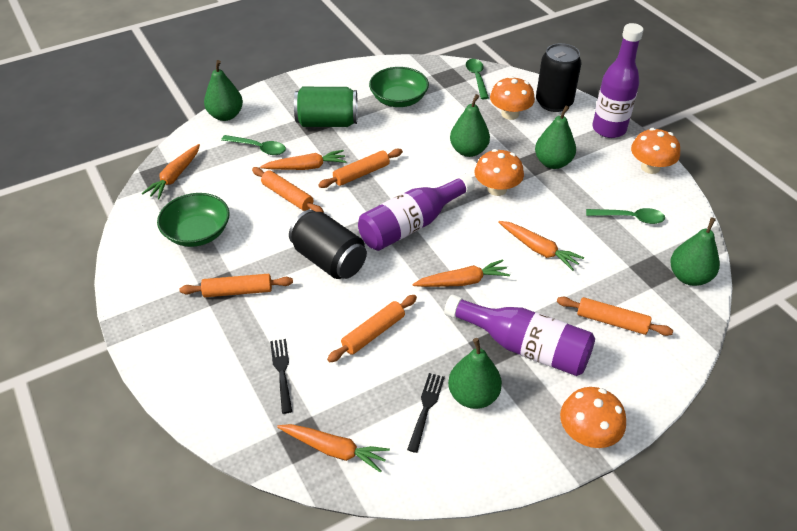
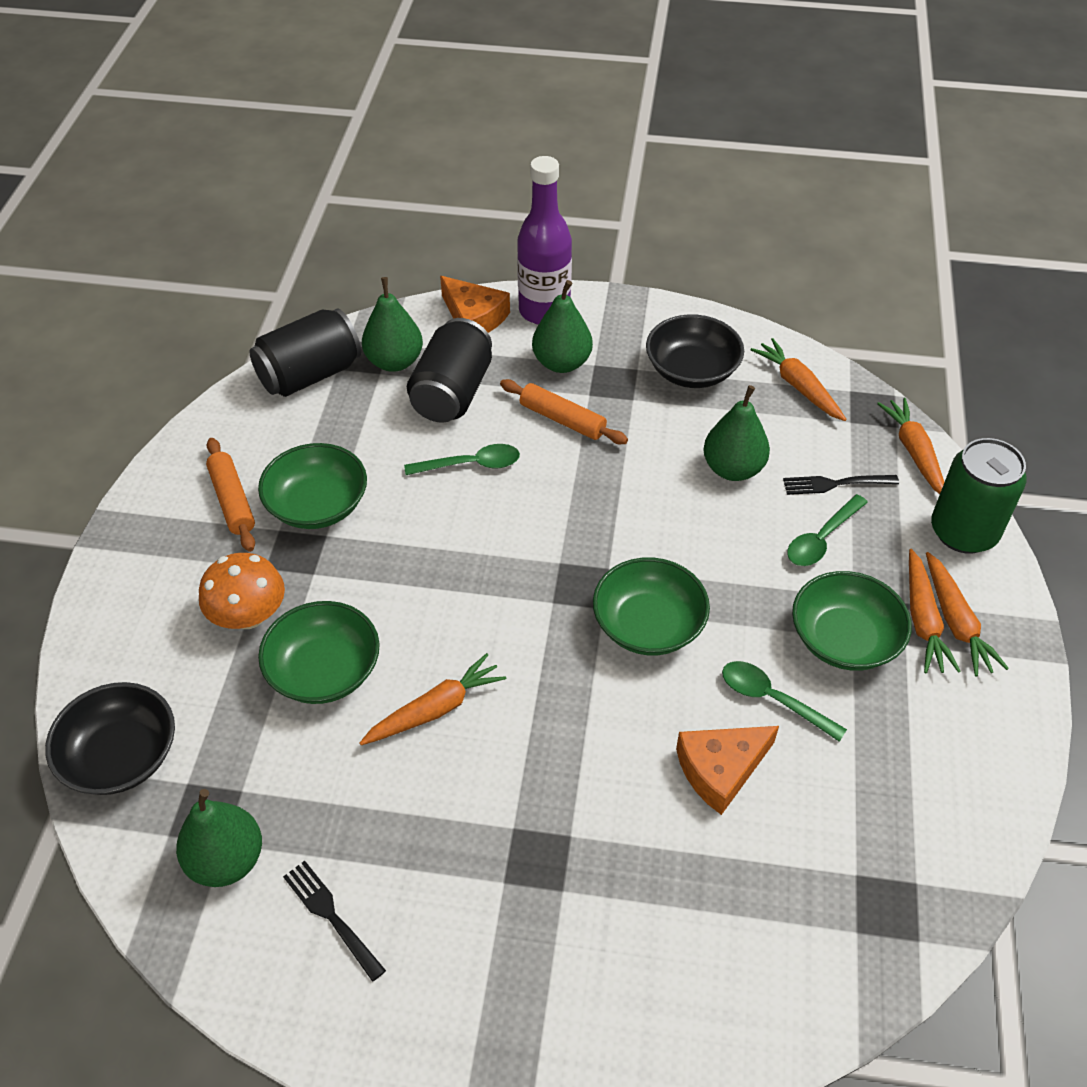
black bowl: 0 -> 2
green bowl: 2 -> 4
green pear: 5 -> 4
orange cheese: 0 -> 2
orange mushroom: 4 -> 1
orange rolling pin: 5 -> 2
purple bottle: 3 -> 1

